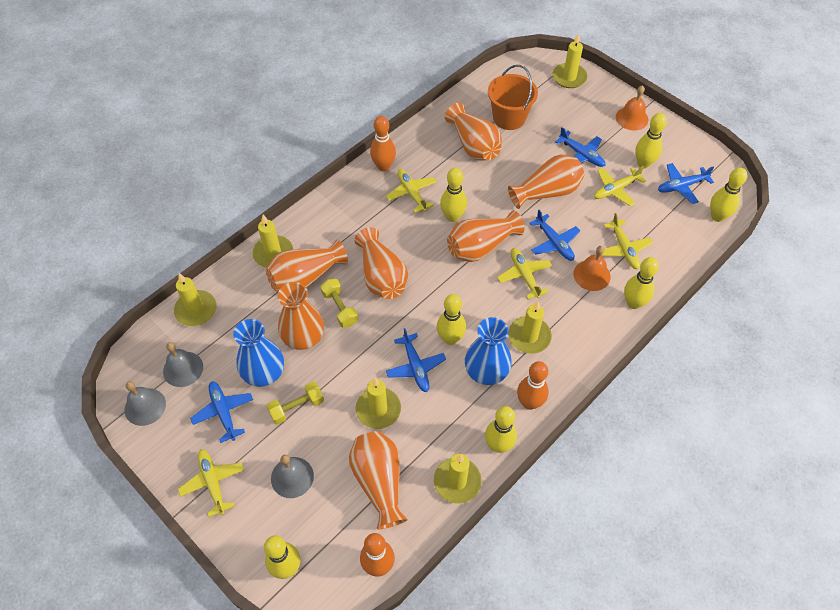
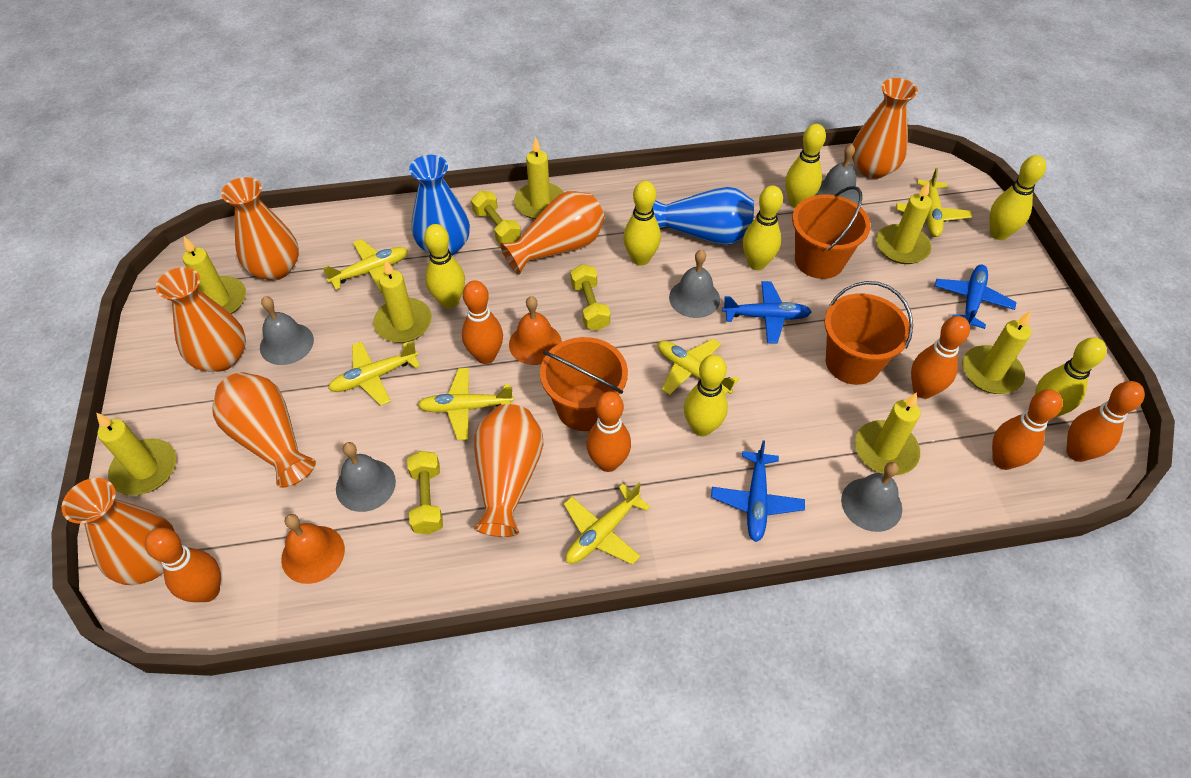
blue plane: 5 -> 3
grey bell: 3 -> 5
orange bowling pin: 3 -> 6
orange bucket: 1 -> 3
yellow candle: 6 -> 7
yellow dumbbell: 2 -> 3
yellow plane: 5 -> 6

